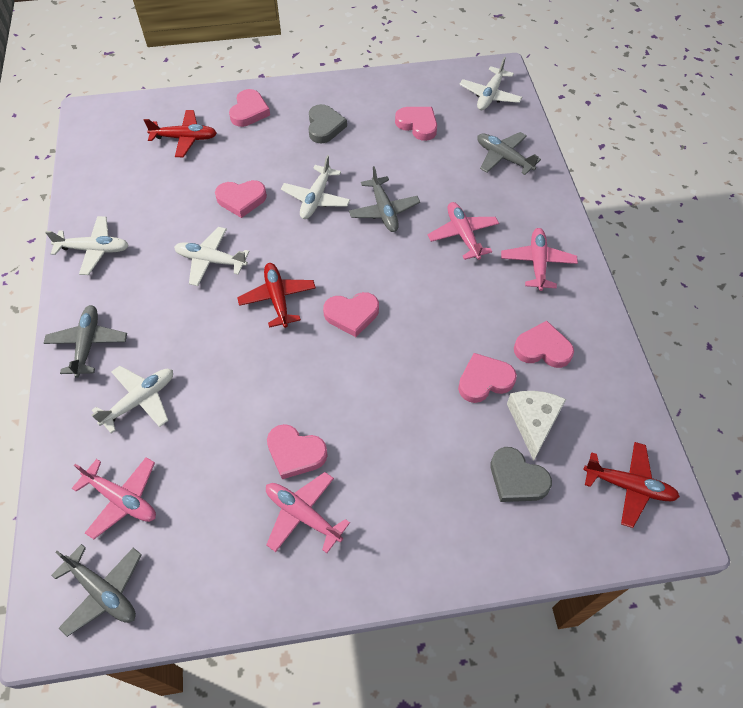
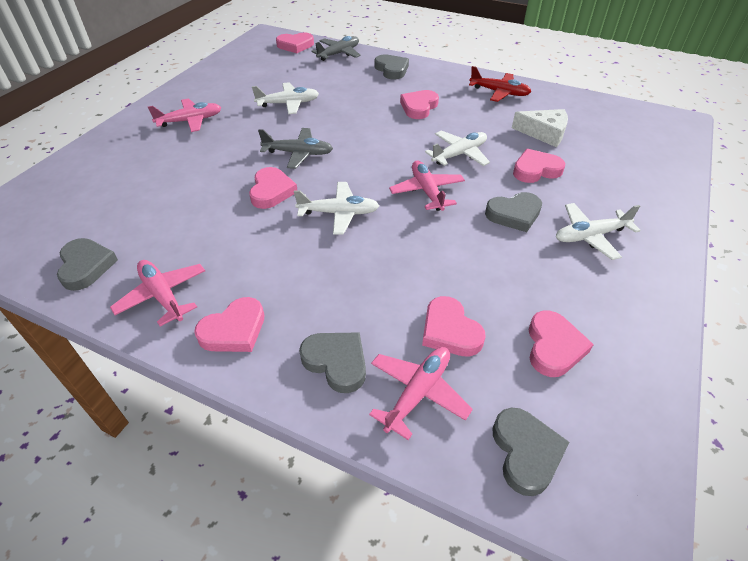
grey heart: 2 -> 5
grey plane: 4 -> 2
red plane: 3 -> 1
white plane: 5 -> 4

